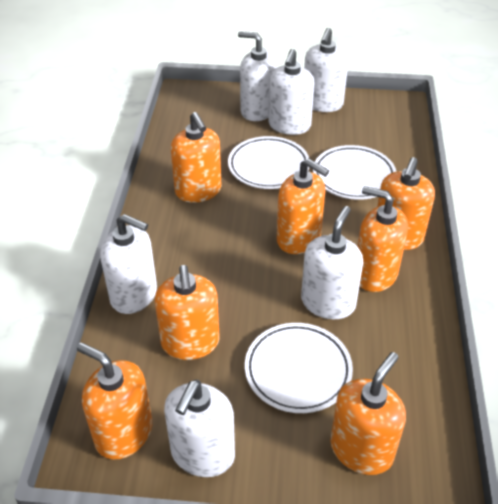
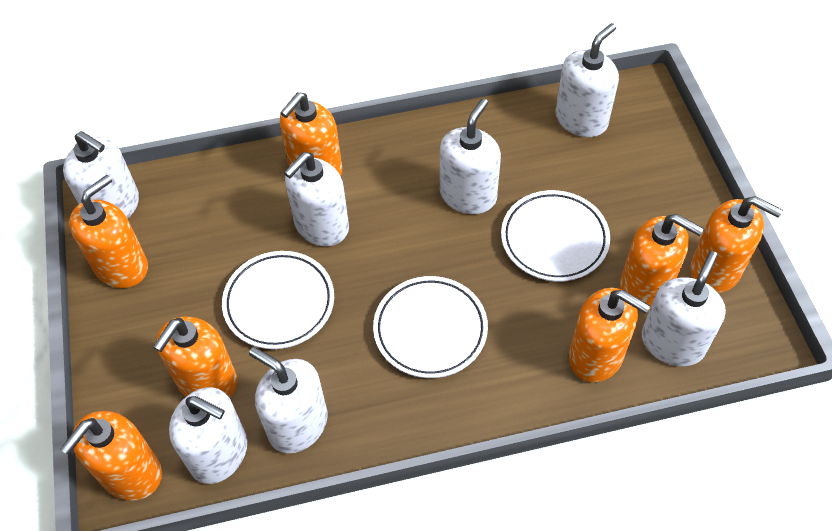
white soap dispenser: 6 -> 7

